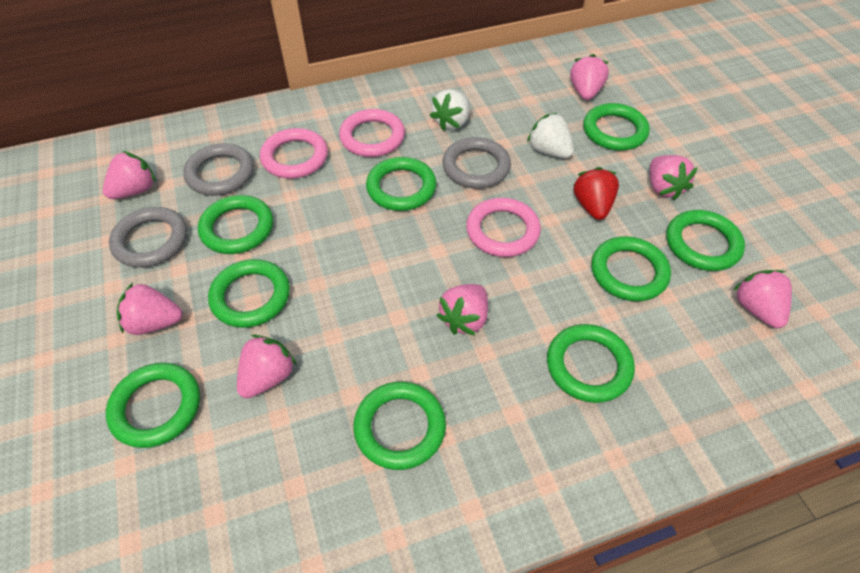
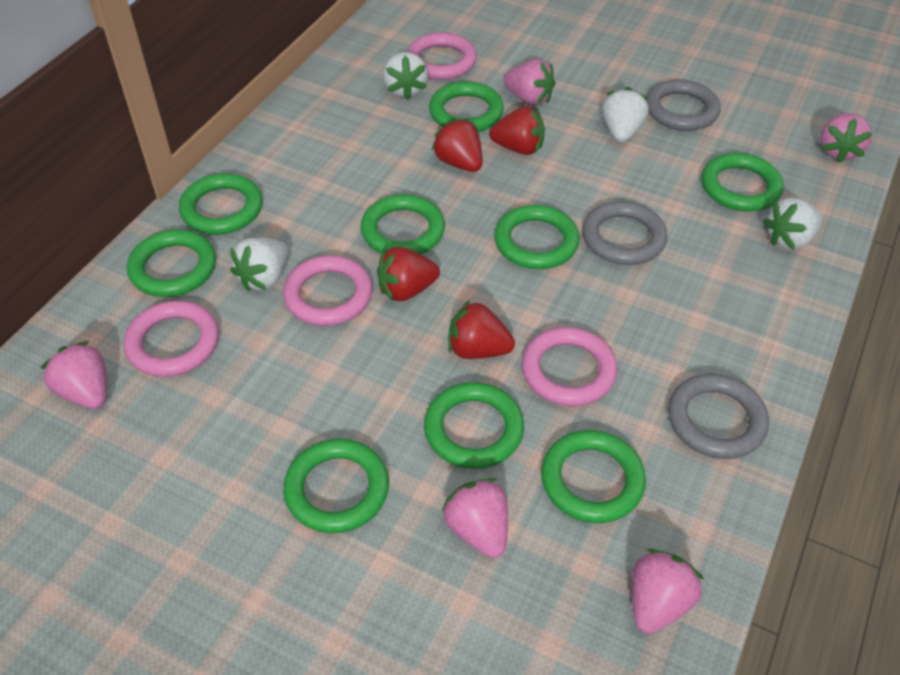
pink ring: 3 -> 4
pink strawberry: 7 -> 5
red strawberry: 1 -> 4
white strawberry: 2 -> 4

